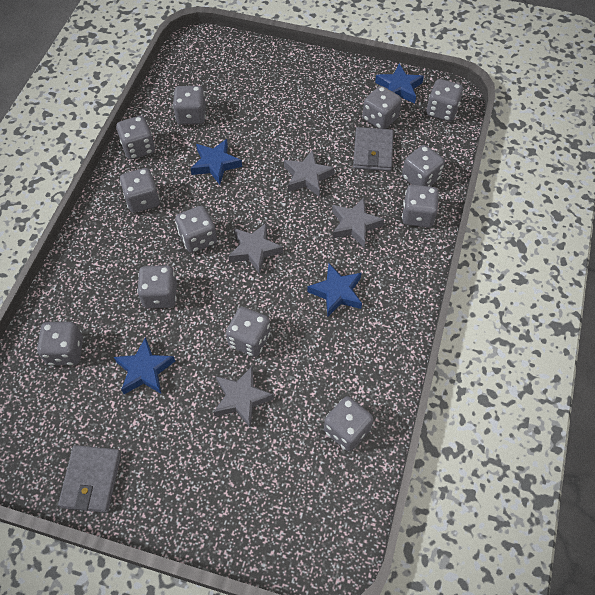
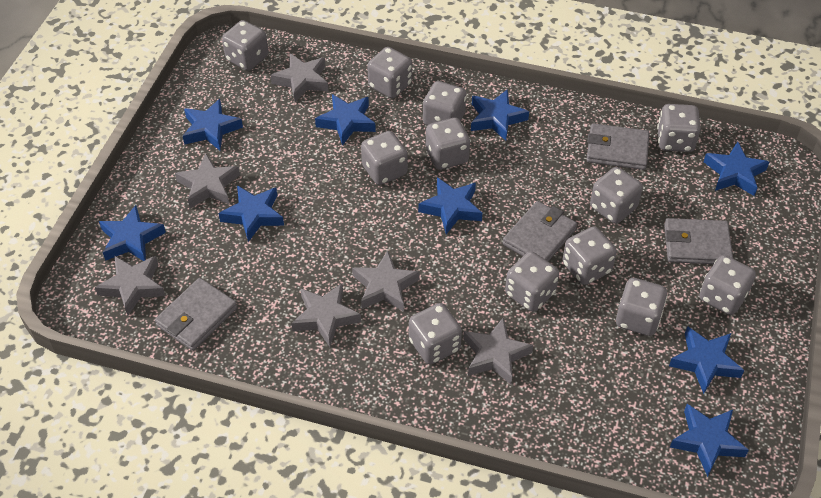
blue star: 4 -> 9
grey star: 4 -> 6
grey wallet: 2 -> 4

